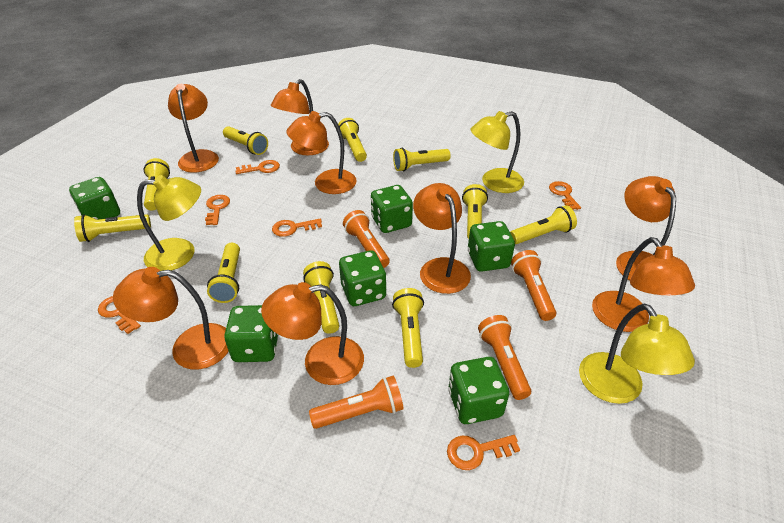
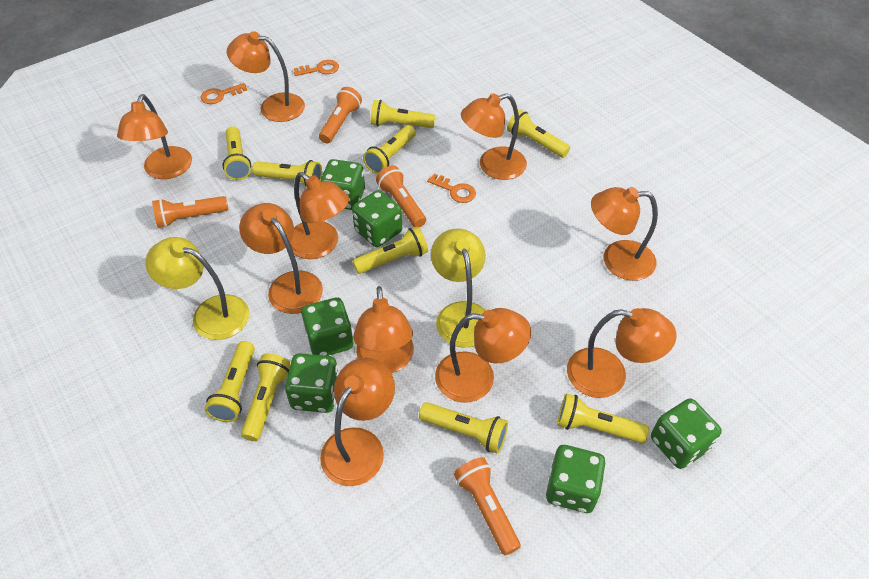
orange key: 6 -> 3
orange lamp: 8 -> 10
yellow lamp: 3 -> 2

